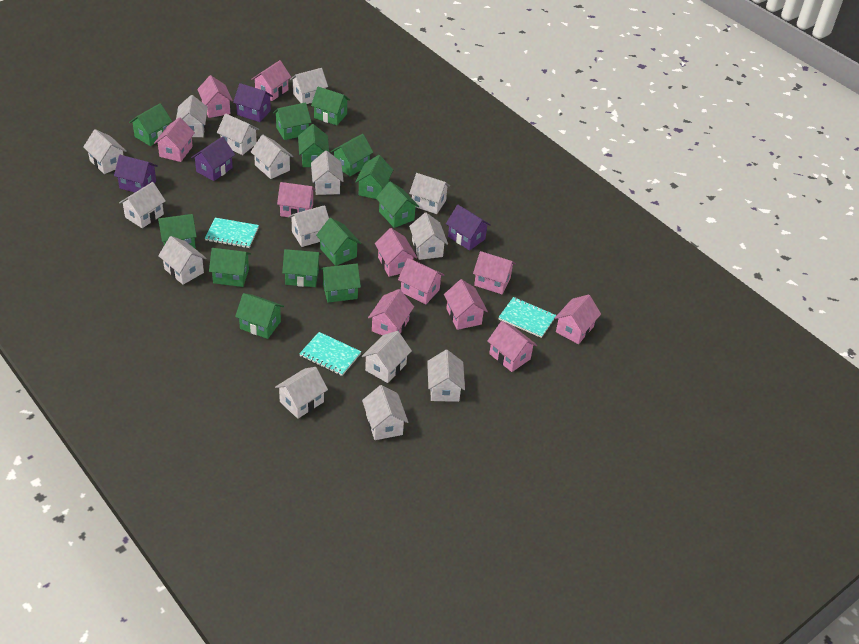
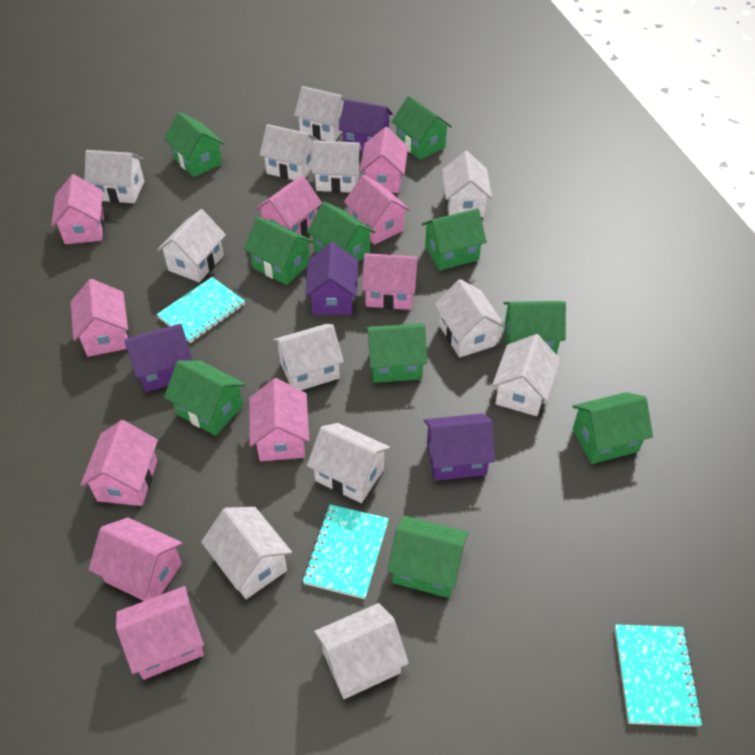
green house: 13 -> 10
pink house: 11 -> 10
white house: 15 -> 12

